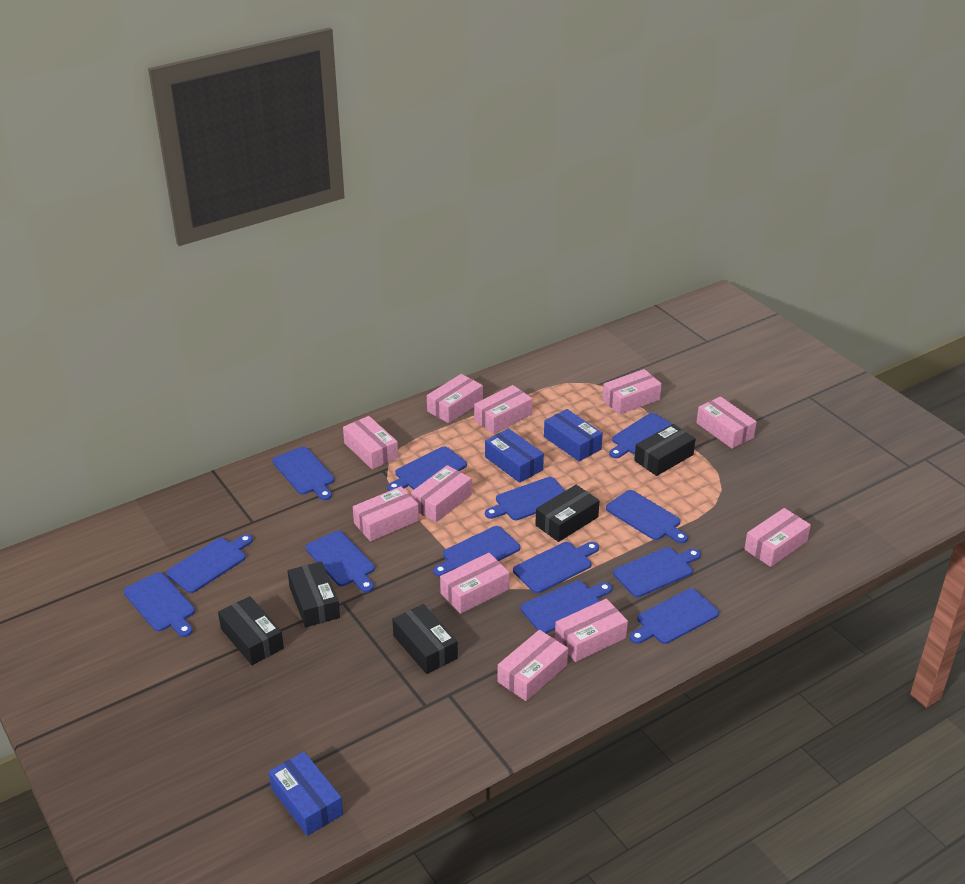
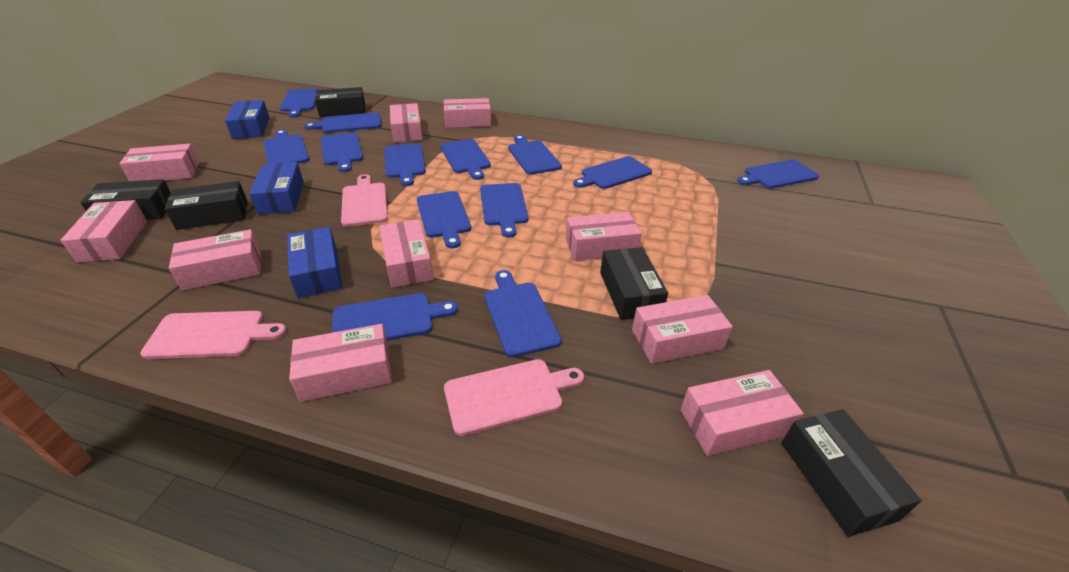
pink box: 11 -> 10
pink cutting board: 0 -> 3

